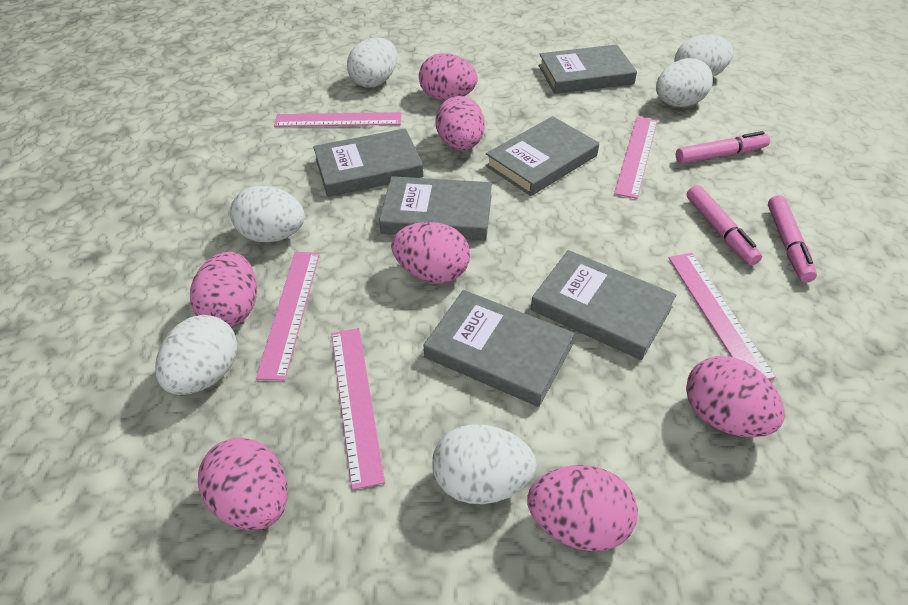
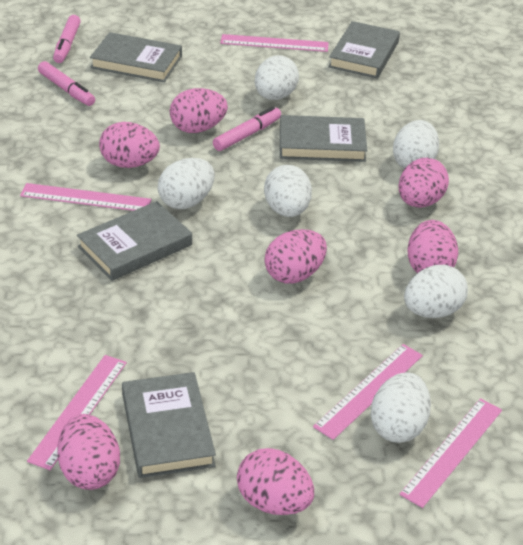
grey book: 6 -> 5

